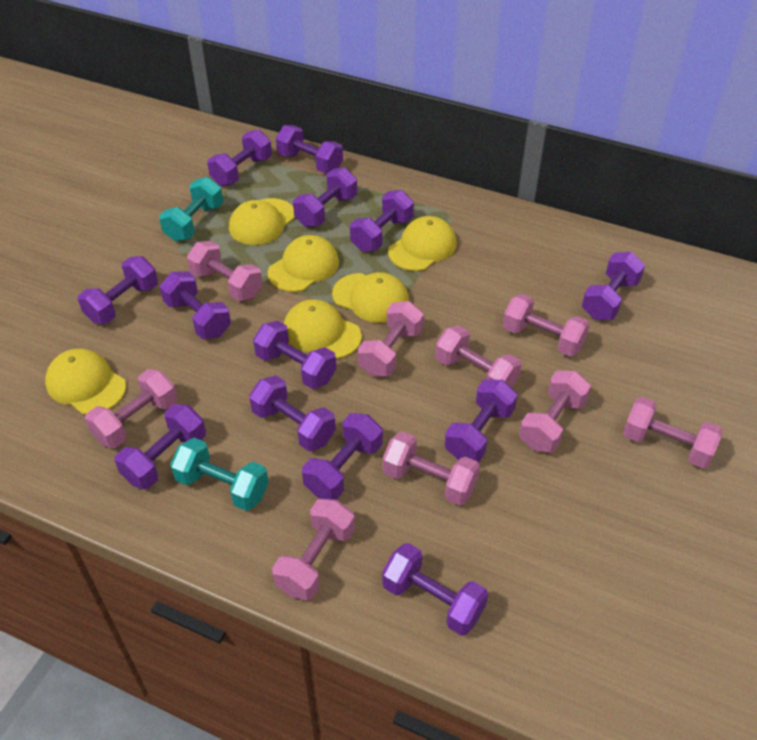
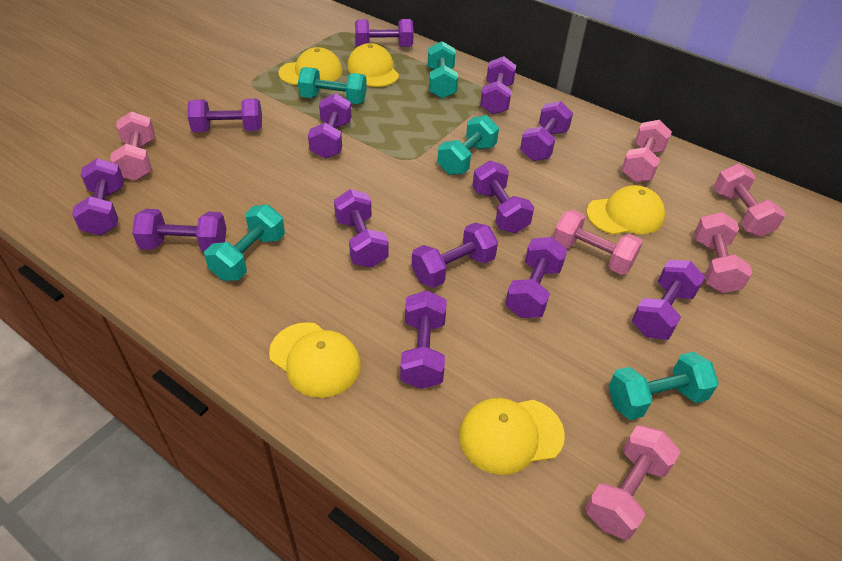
pink dumbbell: 9 -> 6
turquoise dumbbell: 2 -> 5
yellow cap: 6 -> 5

